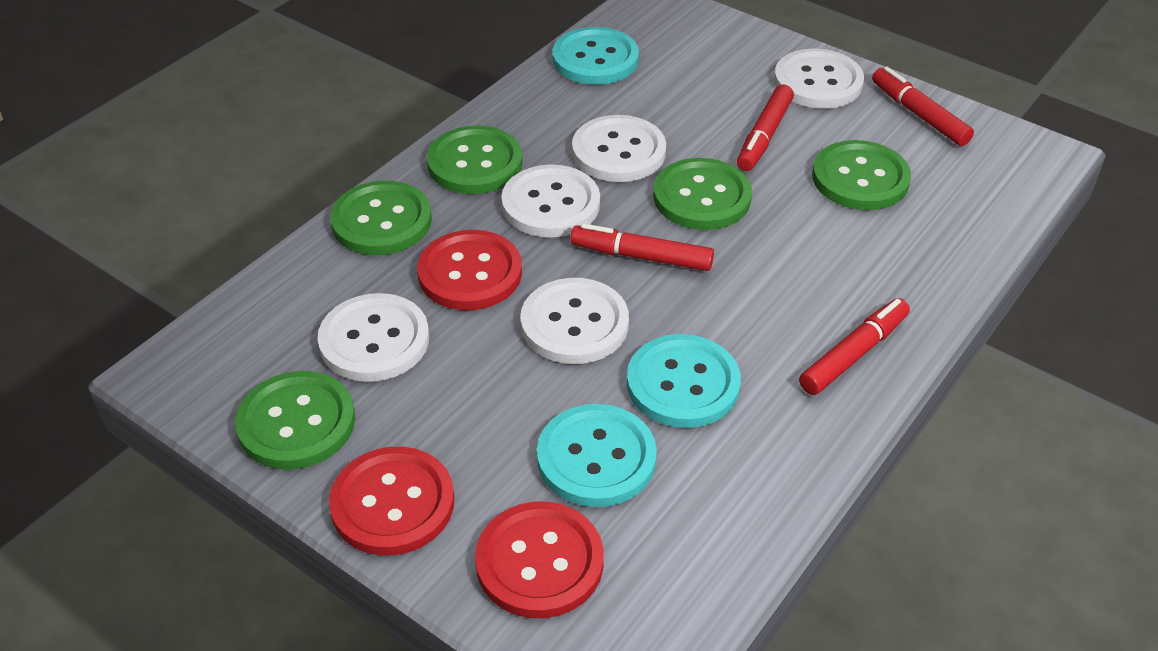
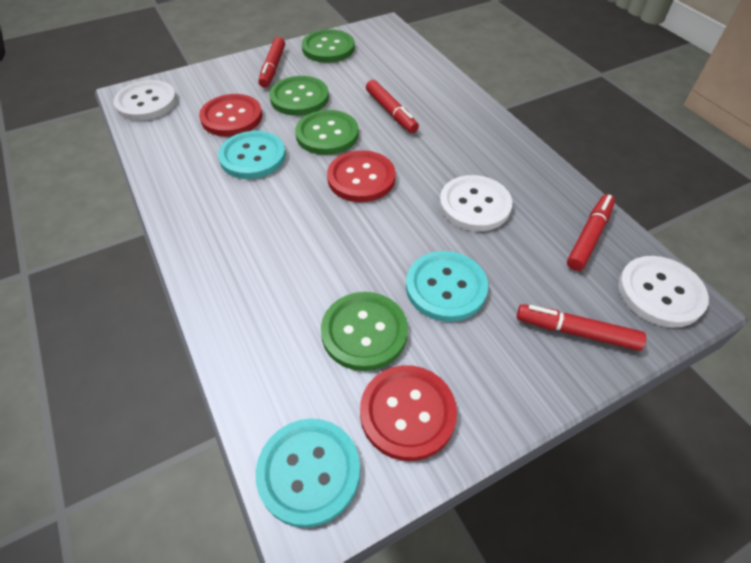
green button: 5 -> 4
white button: 5 -> 3

